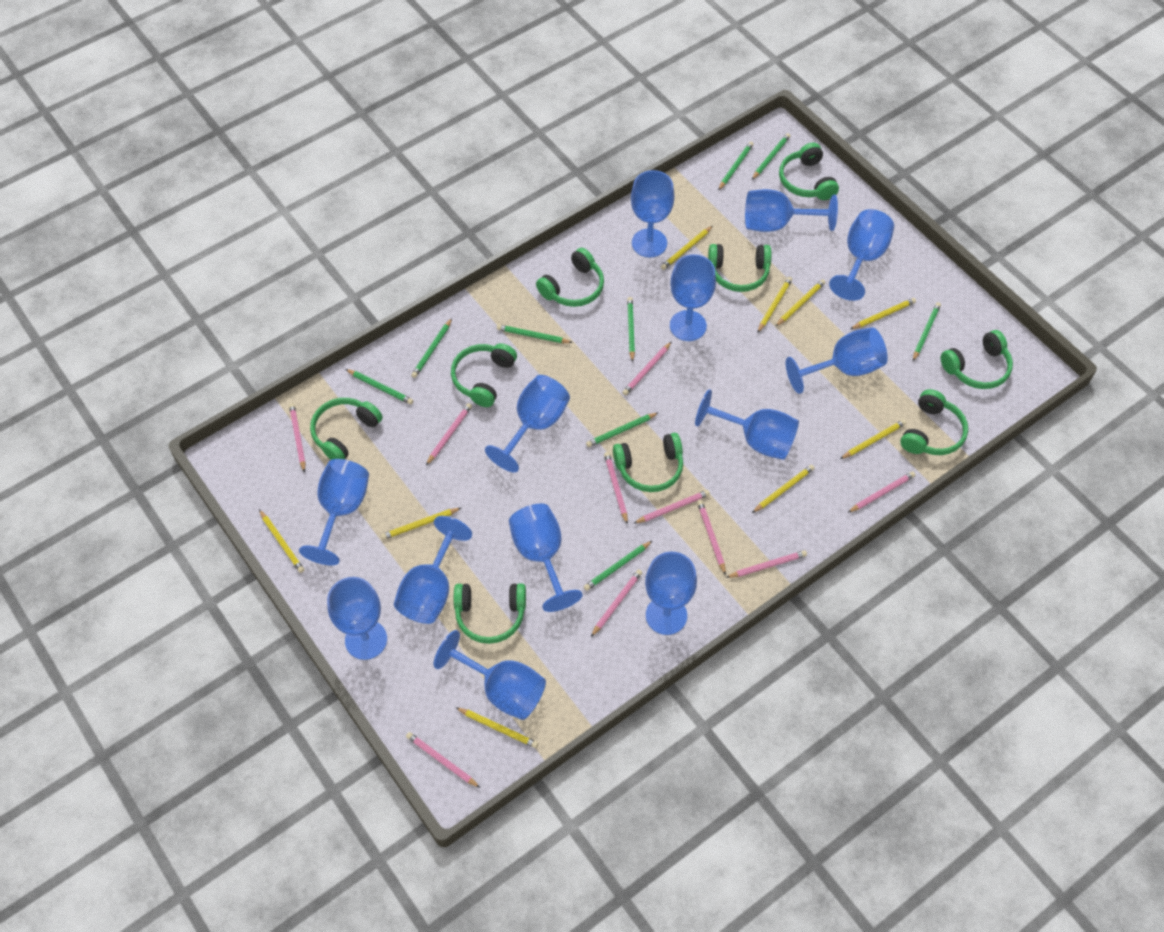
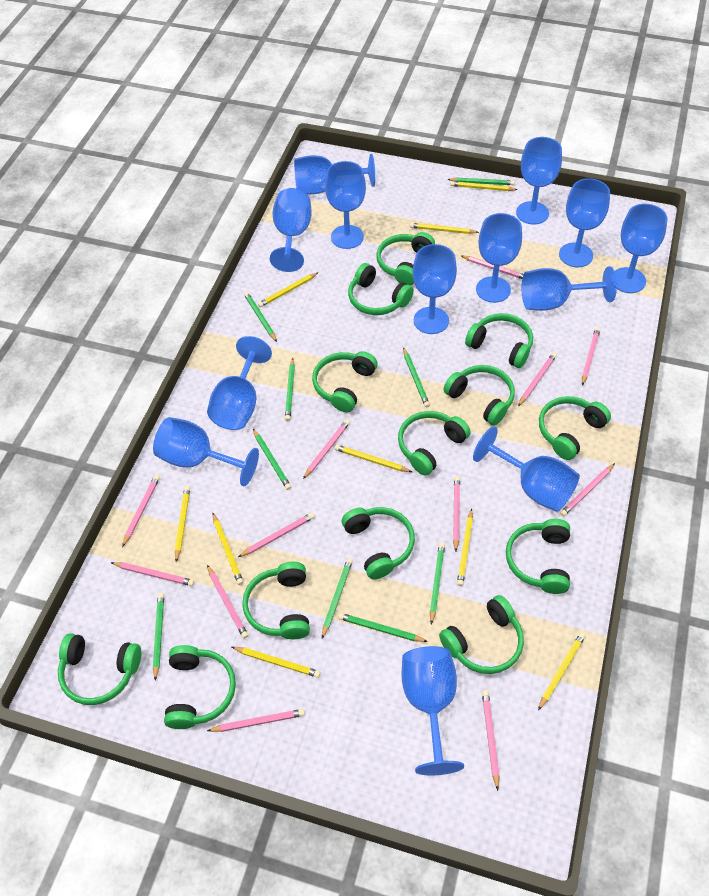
green headphones: 9 -> 13
pink pencil: 10 -> 12

